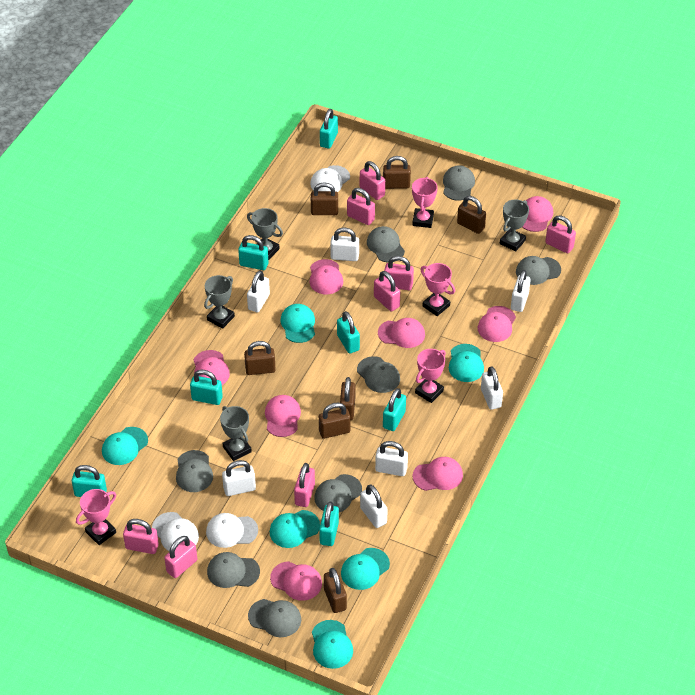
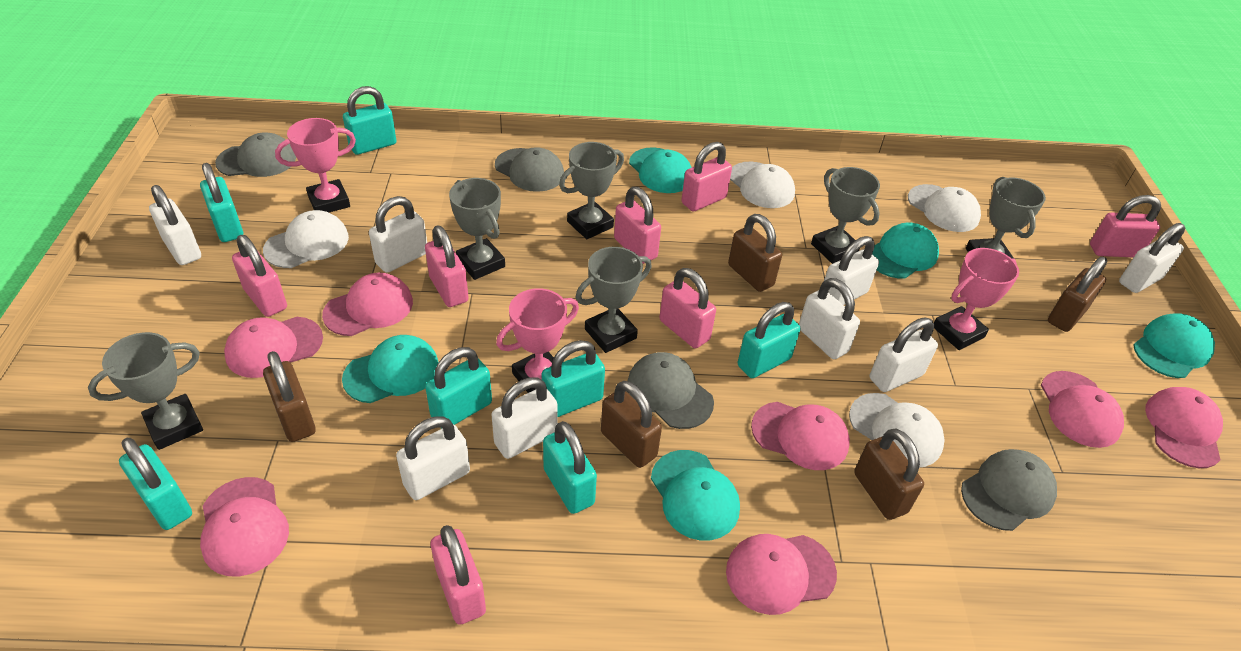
brown padlock: 7 -> 5
grey cap: 8 -> 4
grey trophy: 4 -> 6
pink cap: 8 -> 7
pink padlock: 8 -> 7
pink trophy: 4 -> 3
turquoise cap: 6 -> 5
white cap: 3 -> 4
white padlock: 7 -> 8

